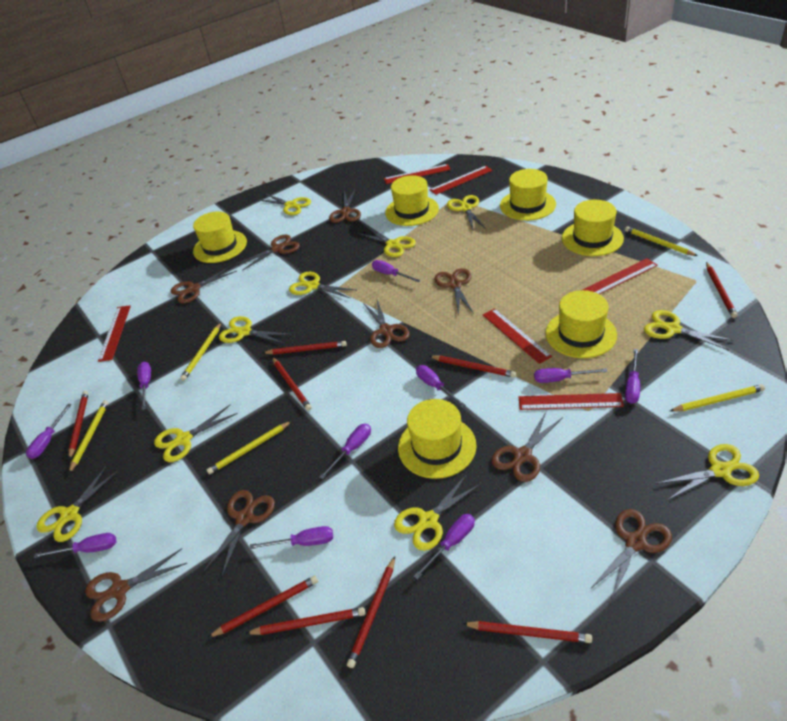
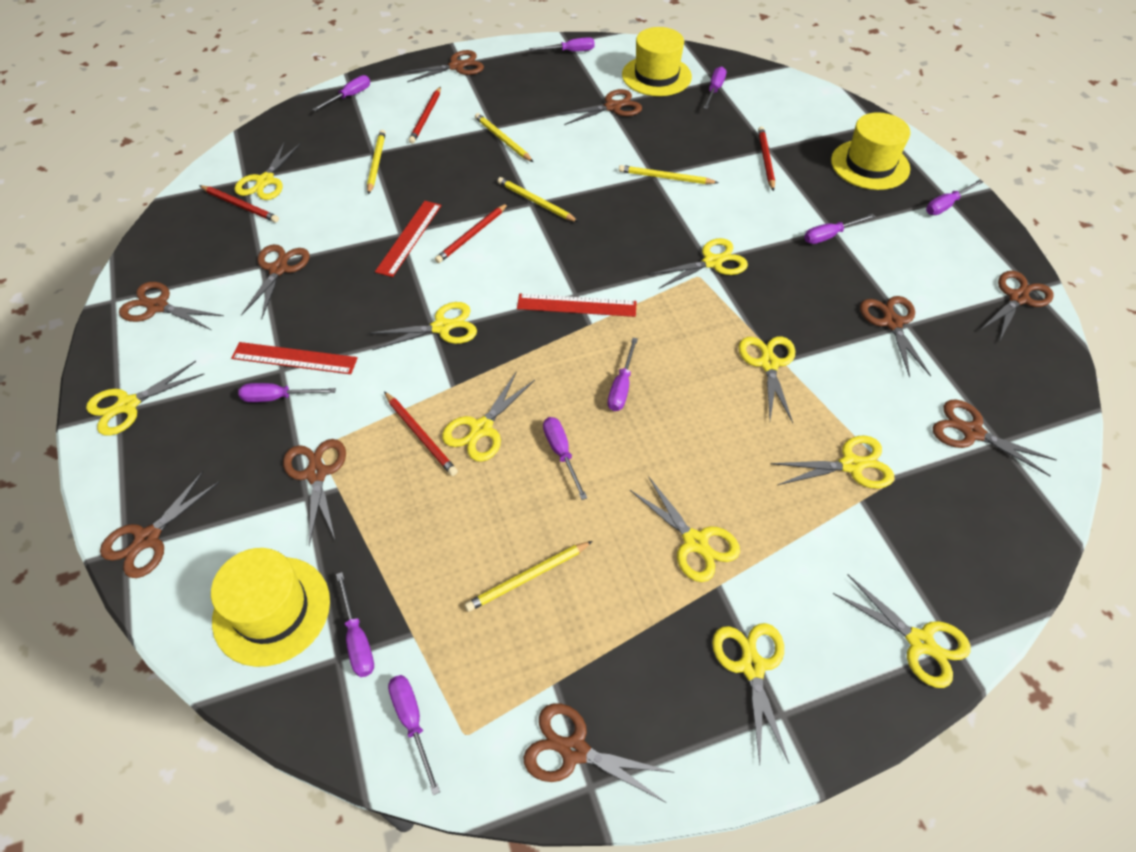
brown scissors: 9 -> 10
red pencil: 9 -> 5
red ruler: 6 -> 3
yellow hat: 6 -> 3

